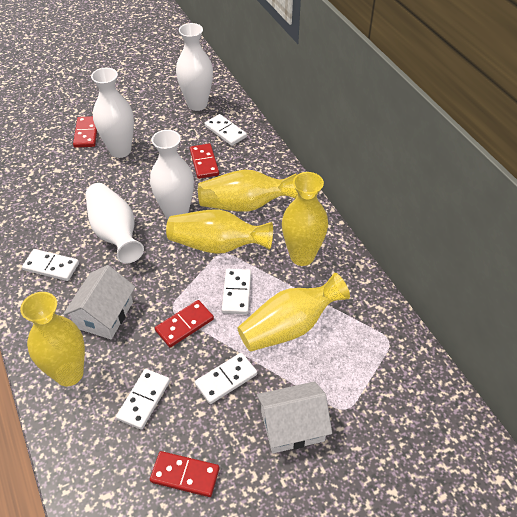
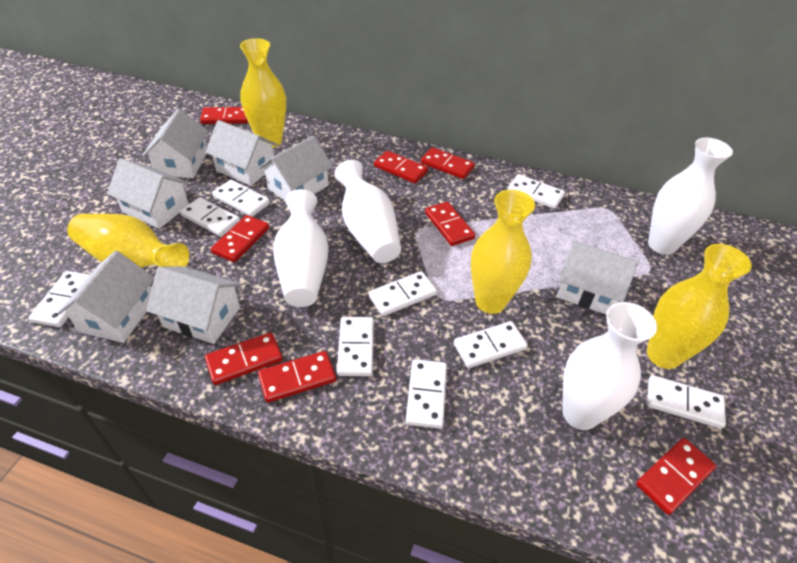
red domino: 4 -> 8
white domino: 5 -> 9
white house: 2 -> 7
yellow vase: 5 -> 4

